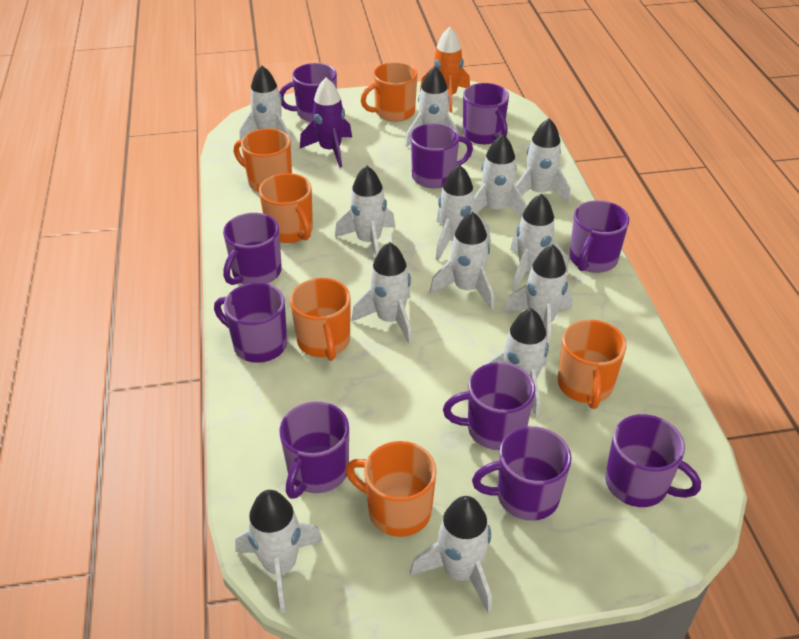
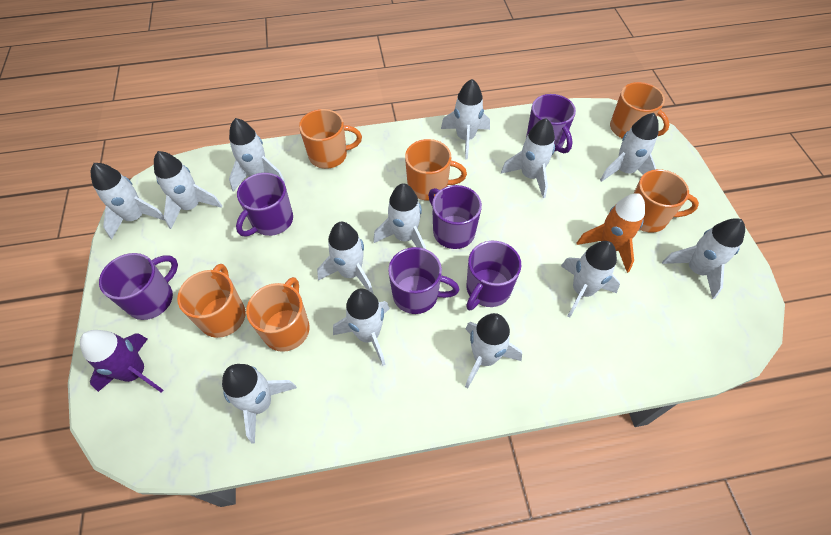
purple mug: 10 -> 6

